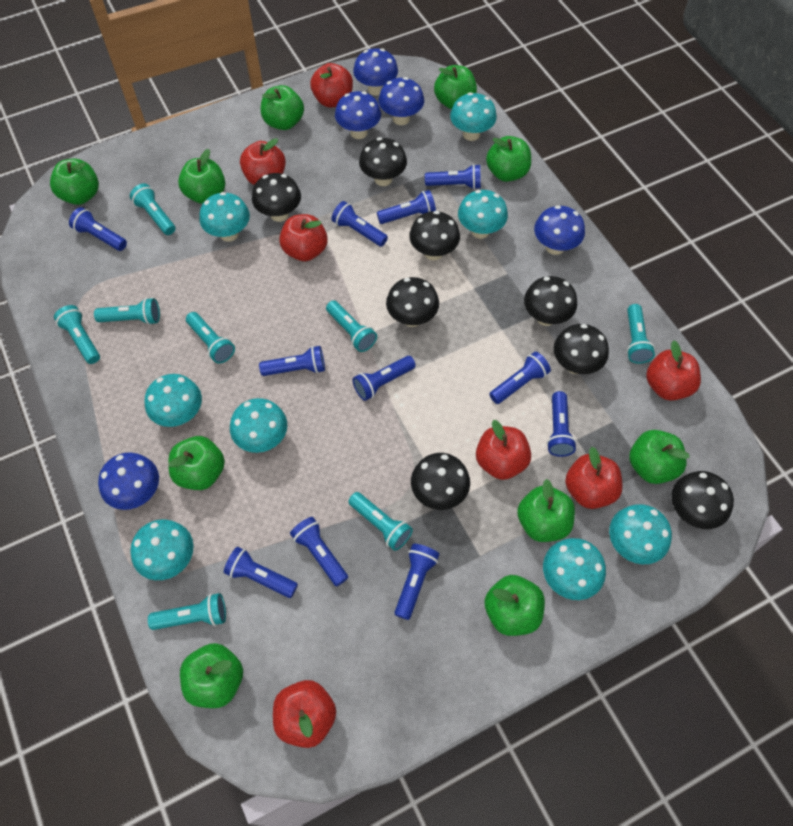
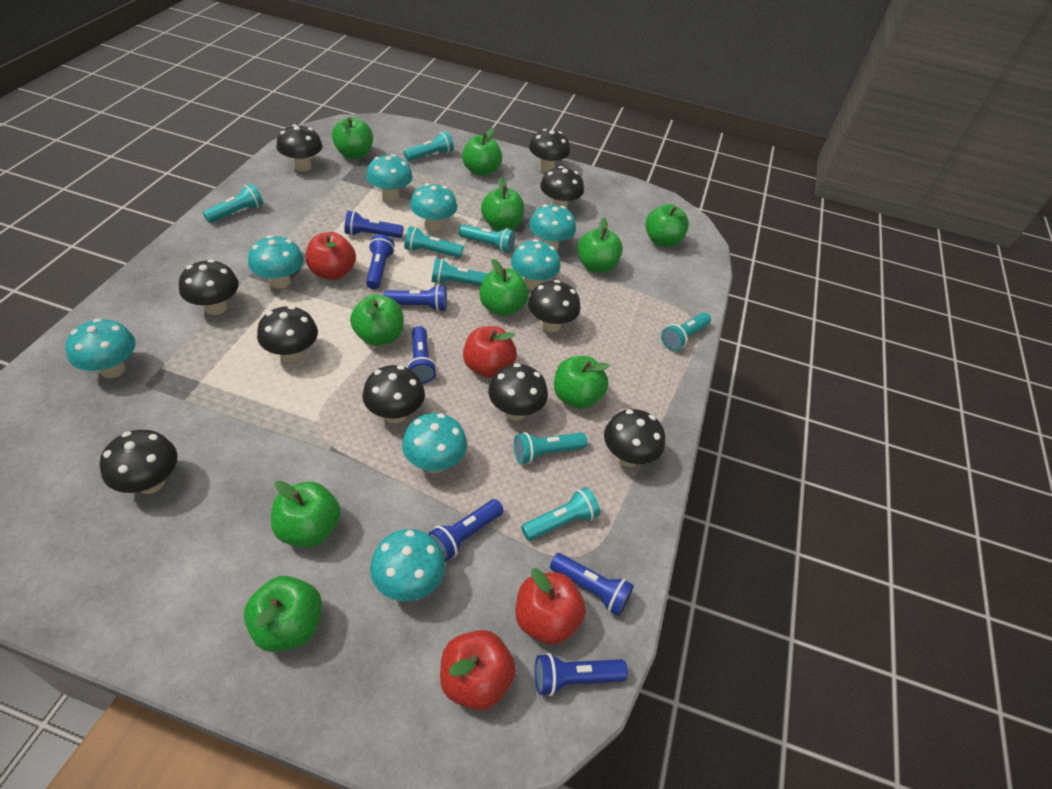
black mushroom: 8 -> 10
blue flashlight: 11 -> 7
blue mushroom: 5 -> 0
red apple: 7 -> 4

